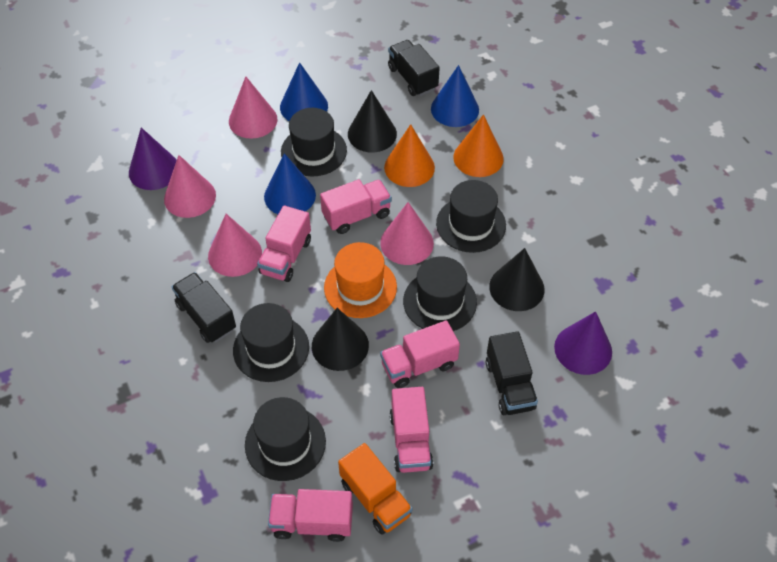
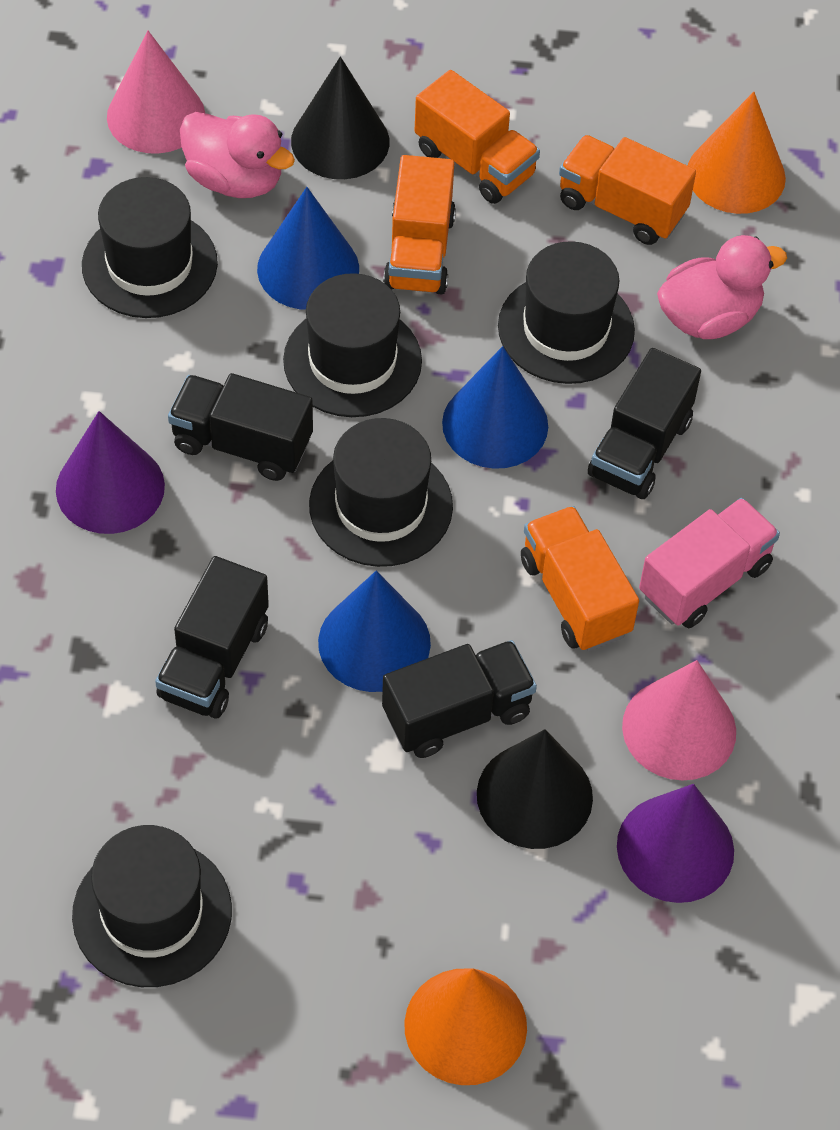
black cone: 3 -> 2
black truck: 3 -> 4
orange hat: 1 -> 0
orange truck: 1 -> 4
pink cone: 4 -> 2
pink duck: 0 -> 2
pink truck: 5 -> 1

